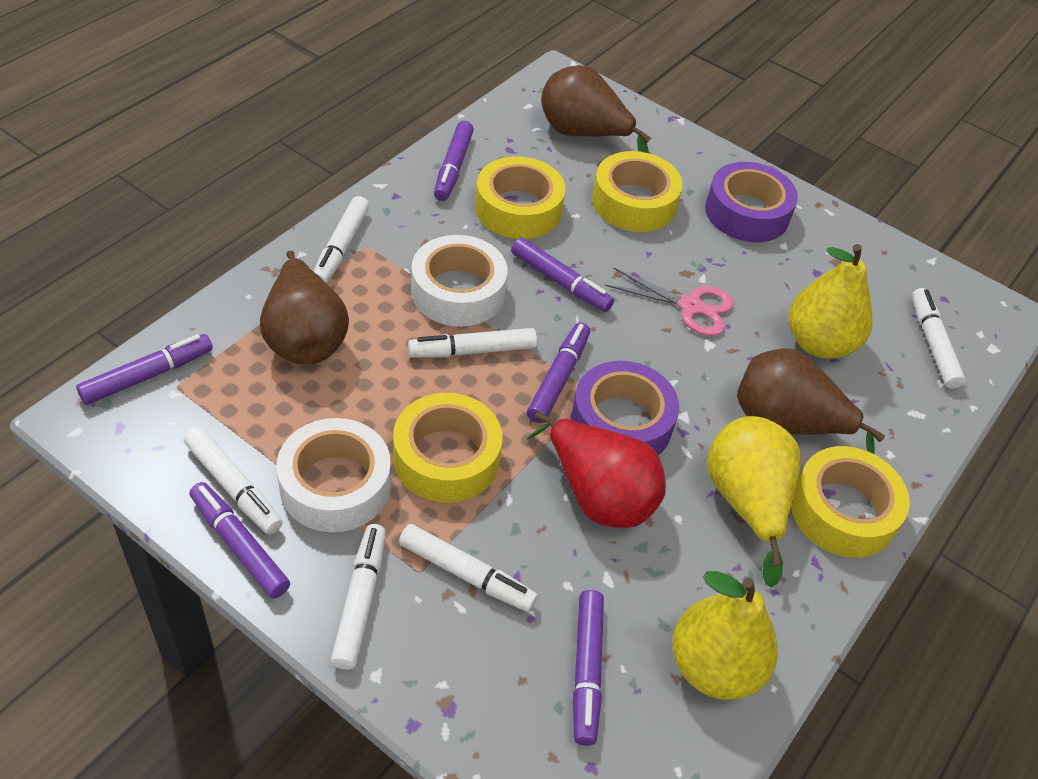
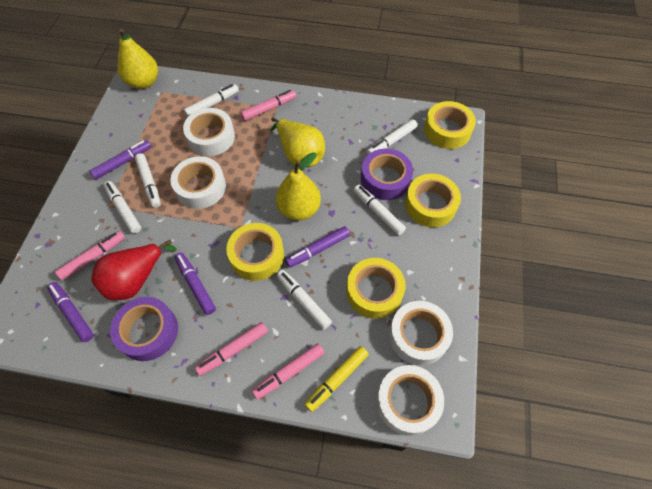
brown pear: 3 -> 0
pink marker: 0 -> 4
pink scissors: 1 -> 0
purple marker: 6 -> 4
white tape: 2 -> 4
yellow marker: 0 -> 1

